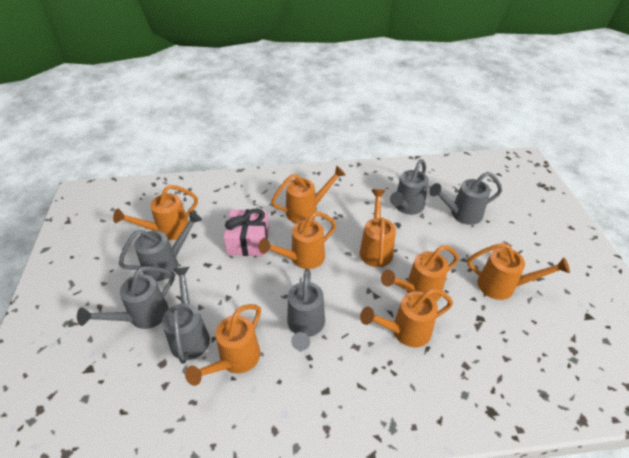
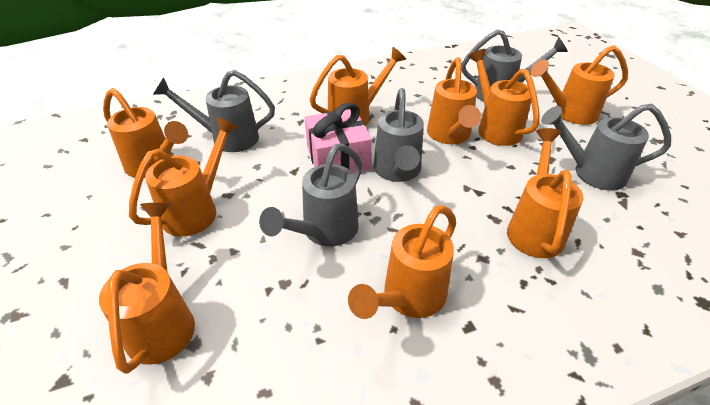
grey watering can: 6 -> 5
orange watering can: 8 -> 9

